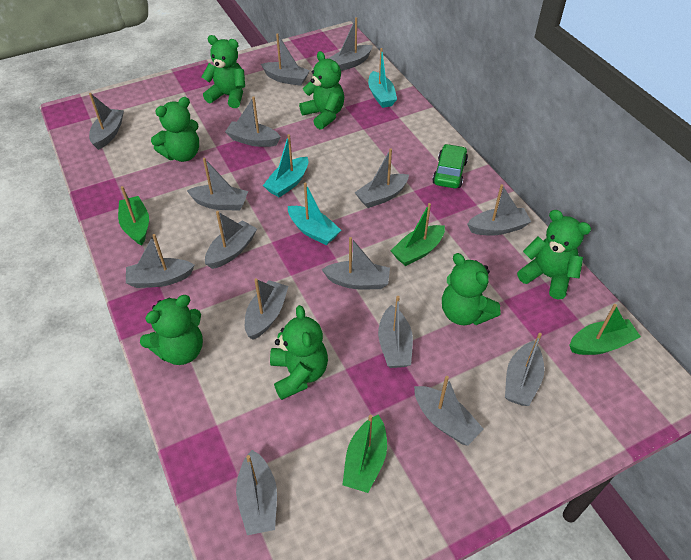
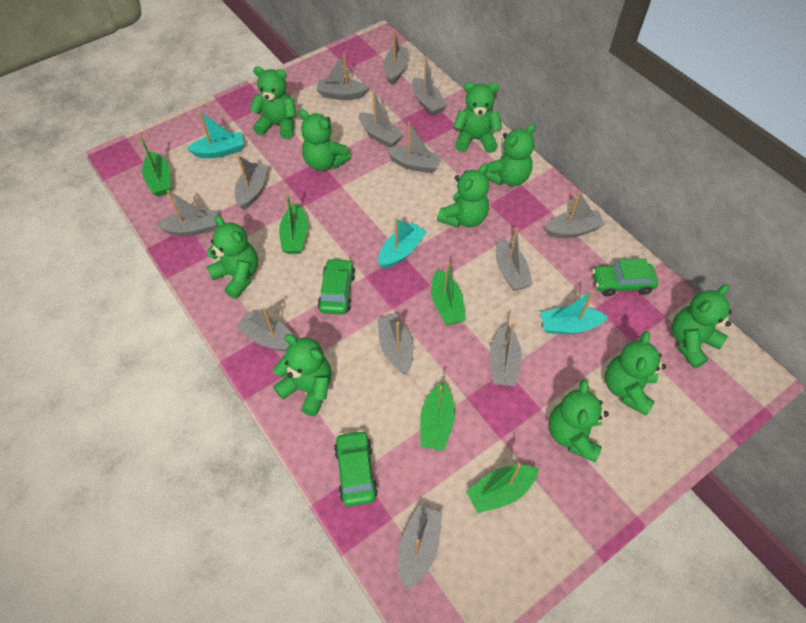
green boat: 4 -> 5
green car: 1 -> 3
green teddy bear: 7 -> 10
grey boat: 15 -> 13

